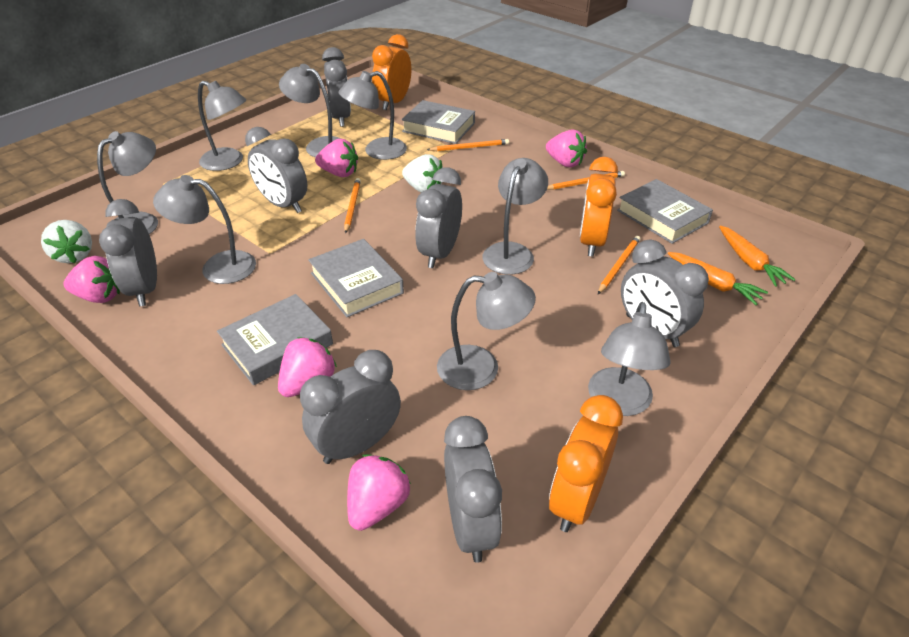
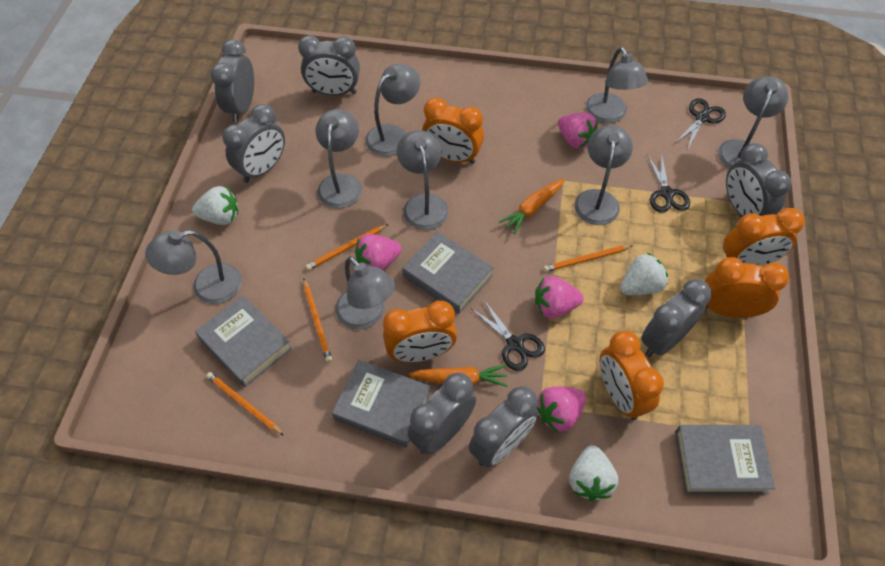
black scissors: 0 -> 3
orange clock: 3 -> 5
pink strawberry: 5 -> 4
white strawberry: 2 -> 3

